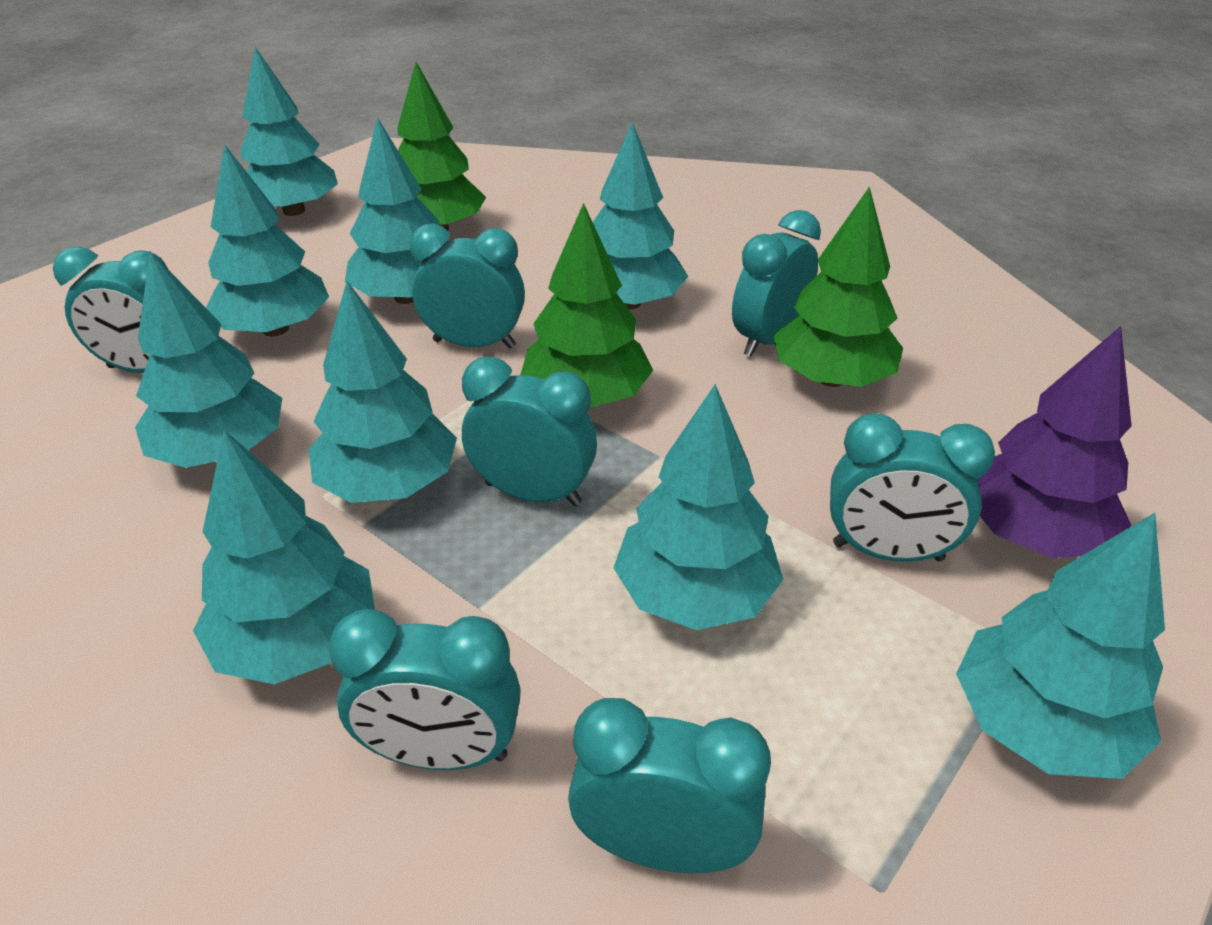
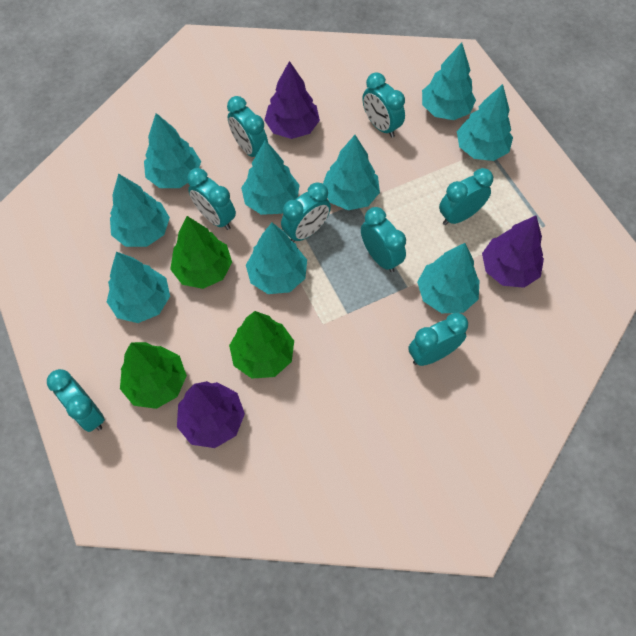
purple tree: 1 -> 3
turquoise clock: 7 -> 8

